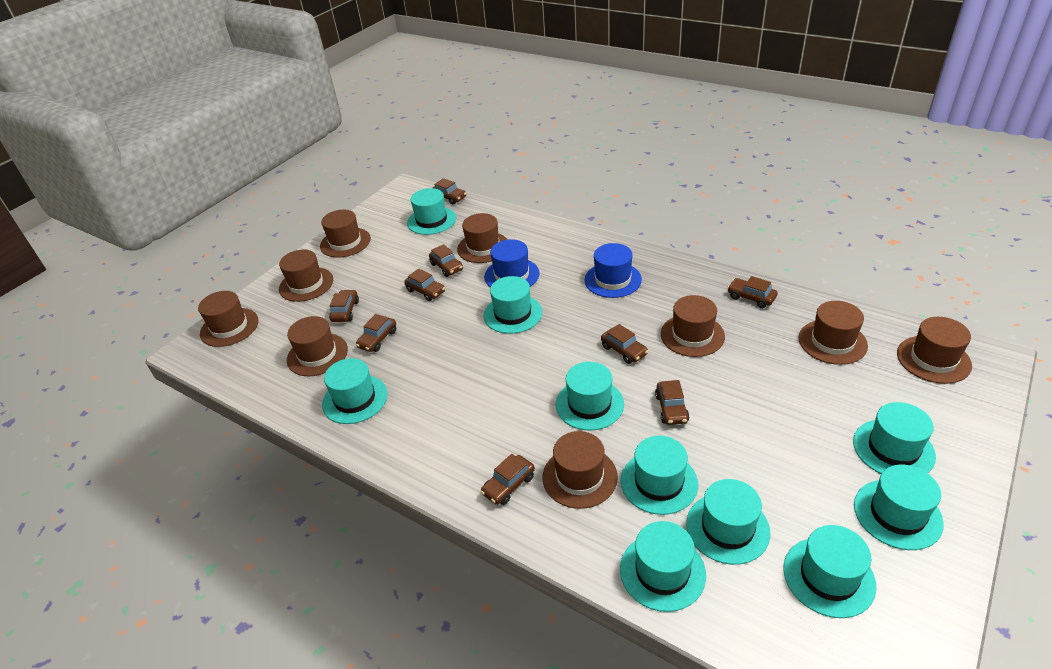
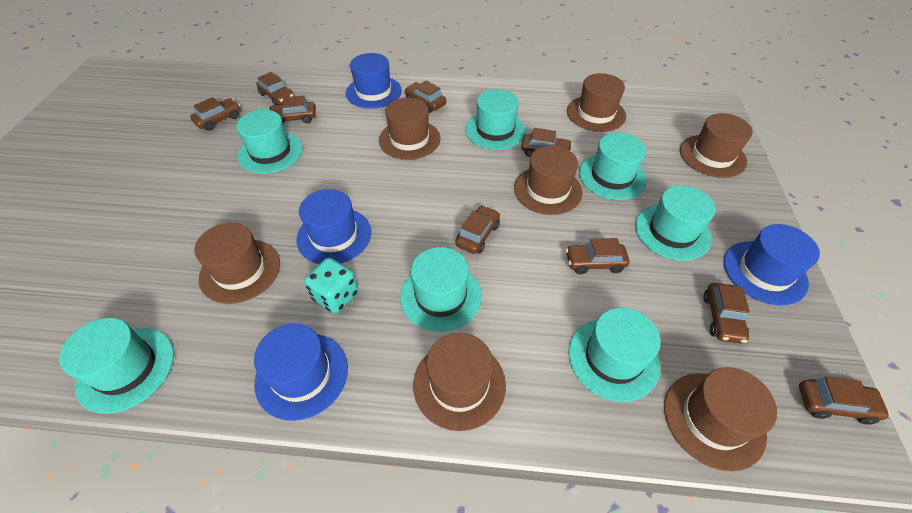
blue hat: 2 -> 4
brown hat: 9 -> 7
turquoise dice: 0 -> 1
turquoise hat: 10 -> 7

